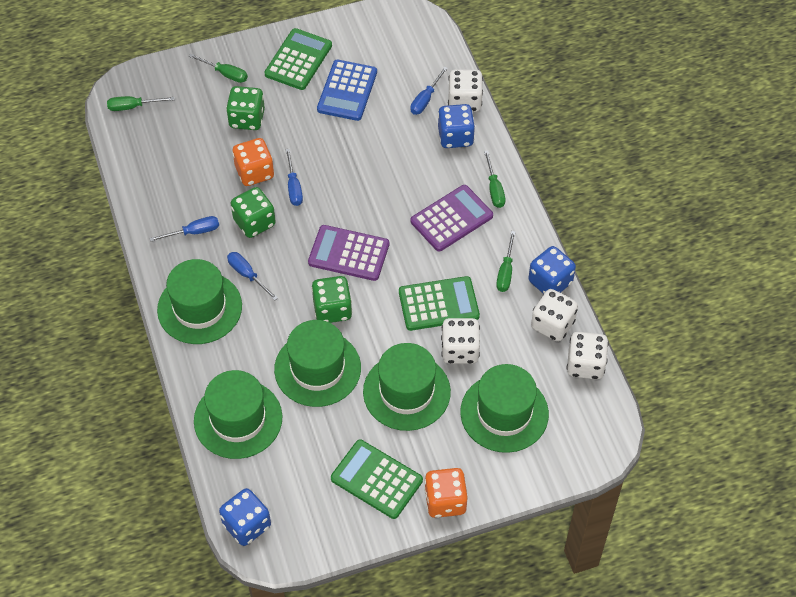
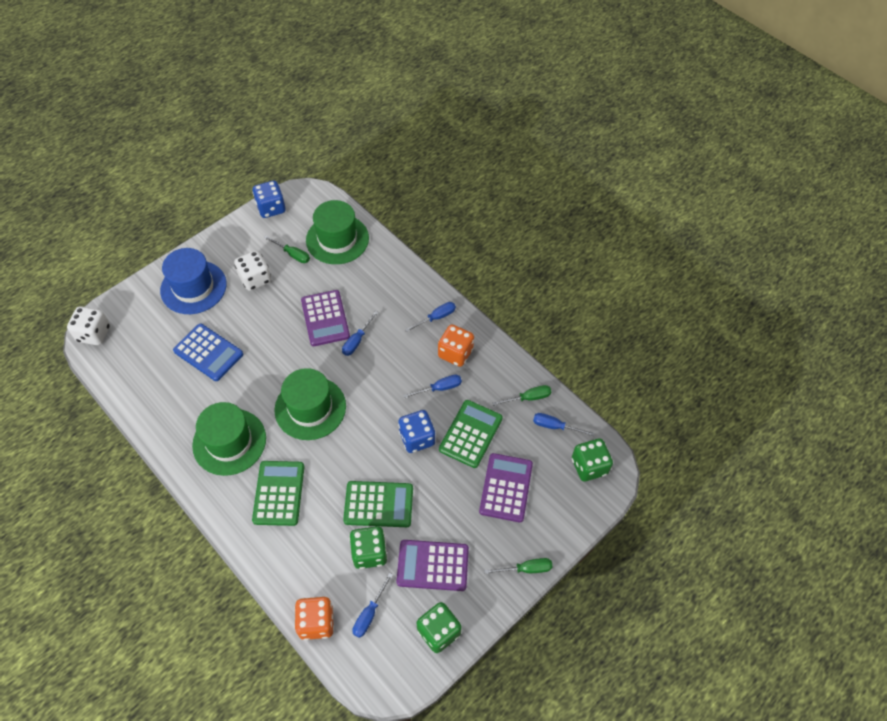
blue dice: 3 -> 2
blue hat: 0 -> 1
blue screwdriver: 4 -> 5
green hat: 5 -> 3
green screwdriver: 4 -> 3
purple calculator: 2 -> 3
white dice: 4 -> 2

